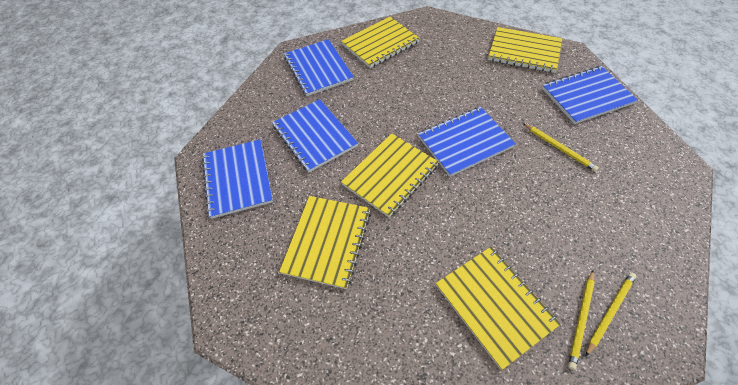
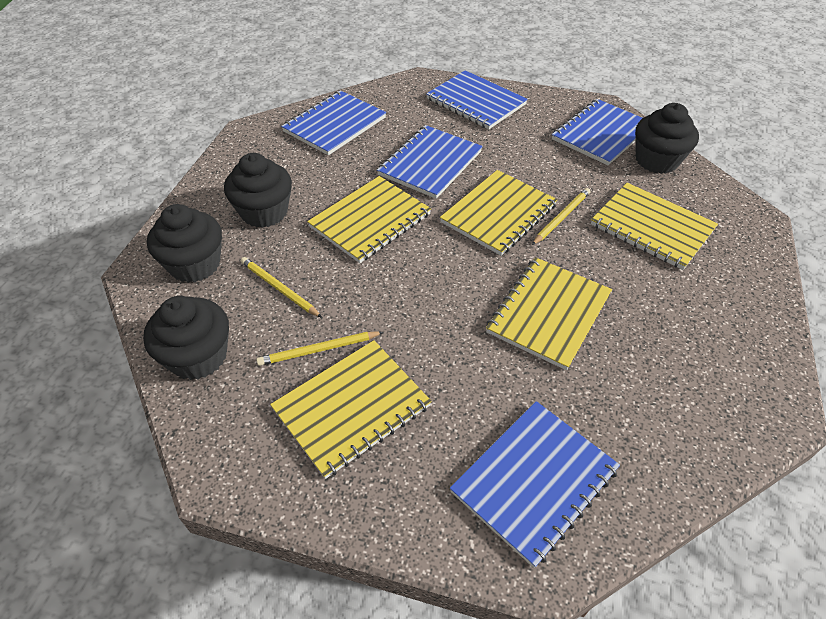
black cupcake: 0 -> 4

